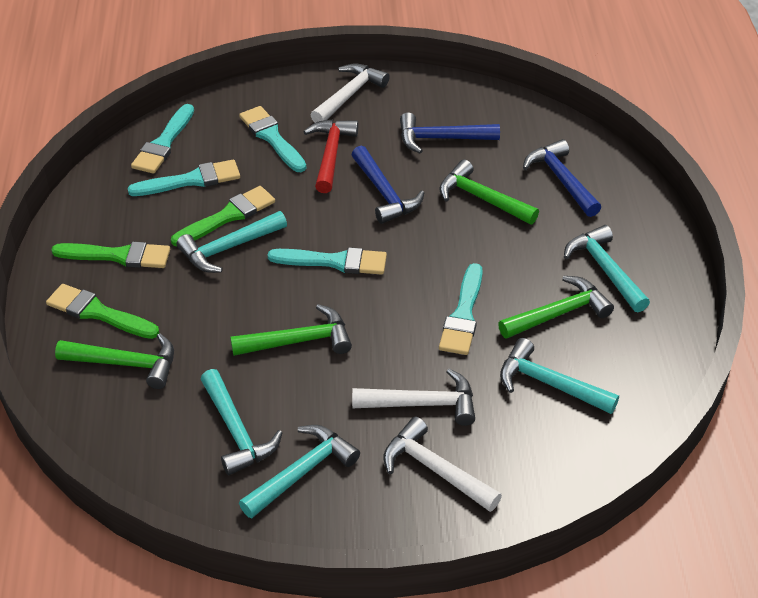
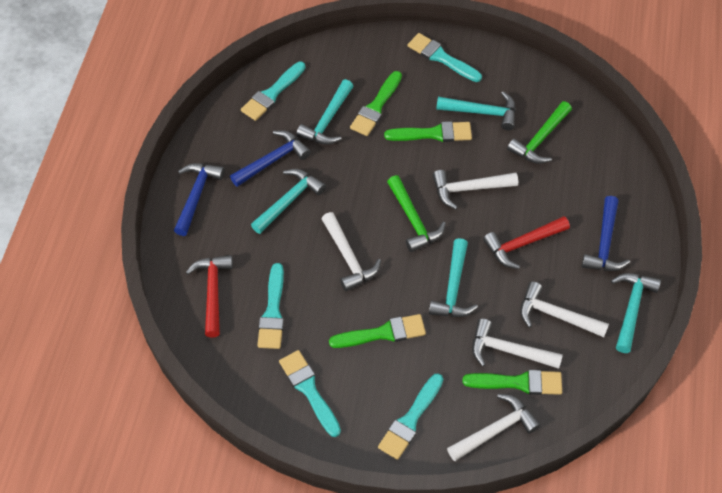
green brush: 3 -> 4
green hammer: 4 -> 2
red hammer: 1 -> 2
white hammer: 3 -> 5

